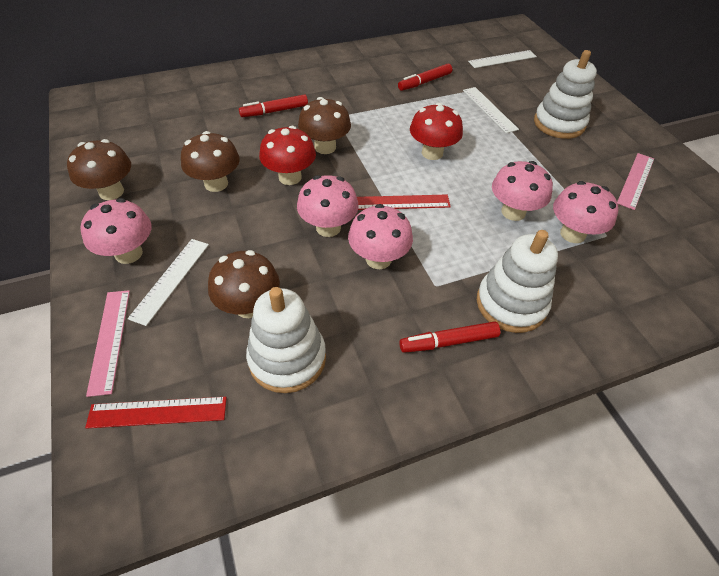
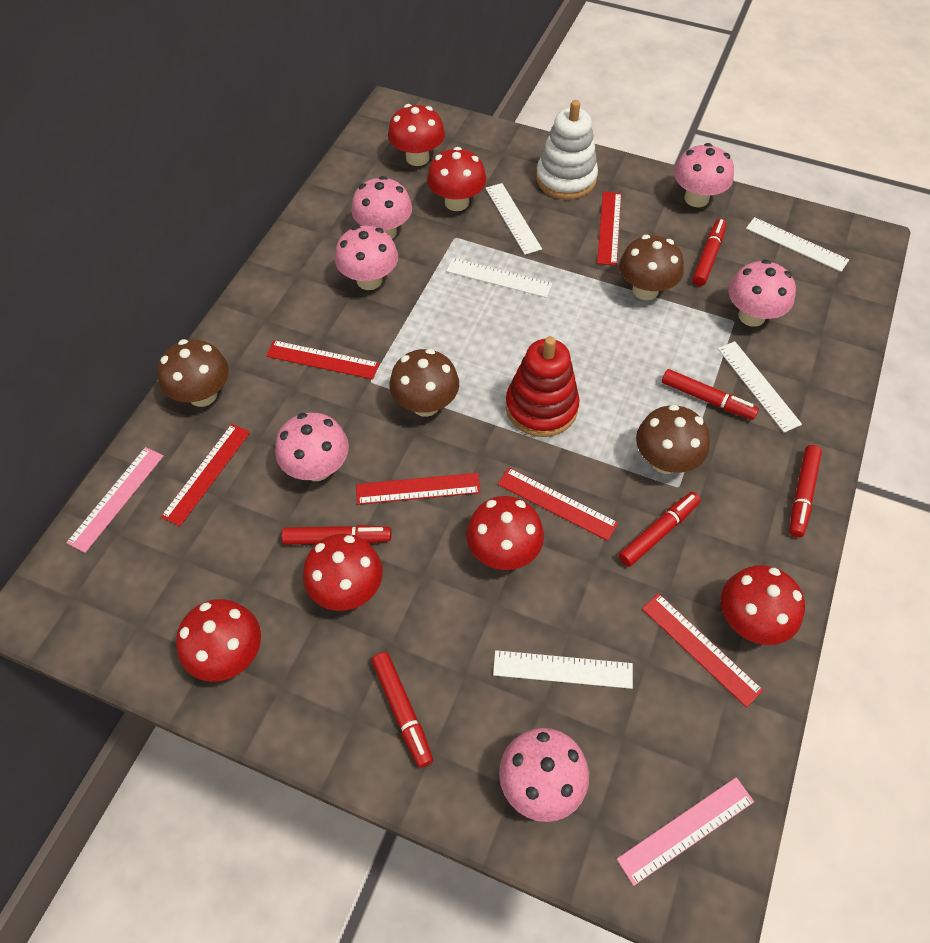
pink mushroom: 5 -> 6
red marker: 3 -> 6
red mushroom: 2 -> 6
red ruler: 2 -> 6
red stacking toy: 0 -> 1
white ruler: 3 -> 5
white stacking toy: 3 -> 1

